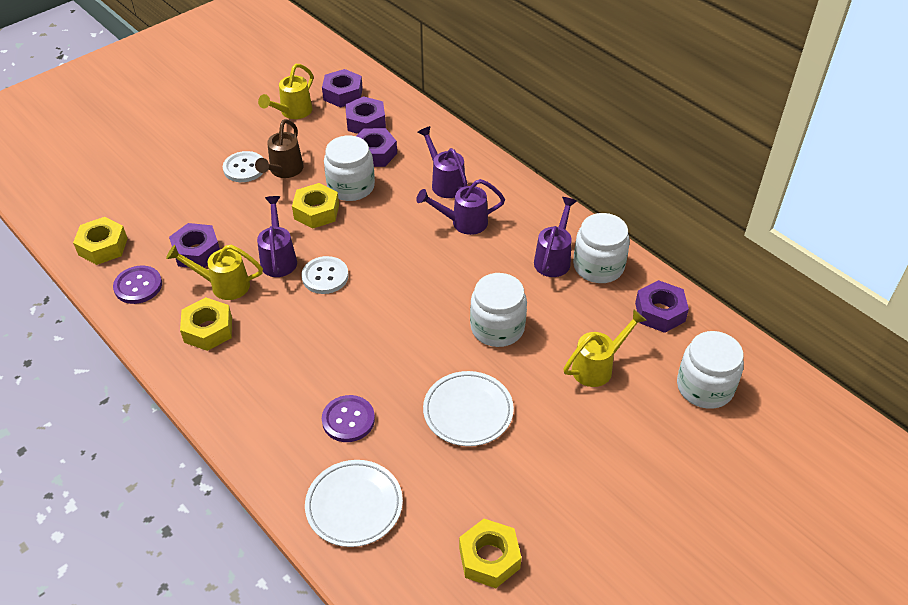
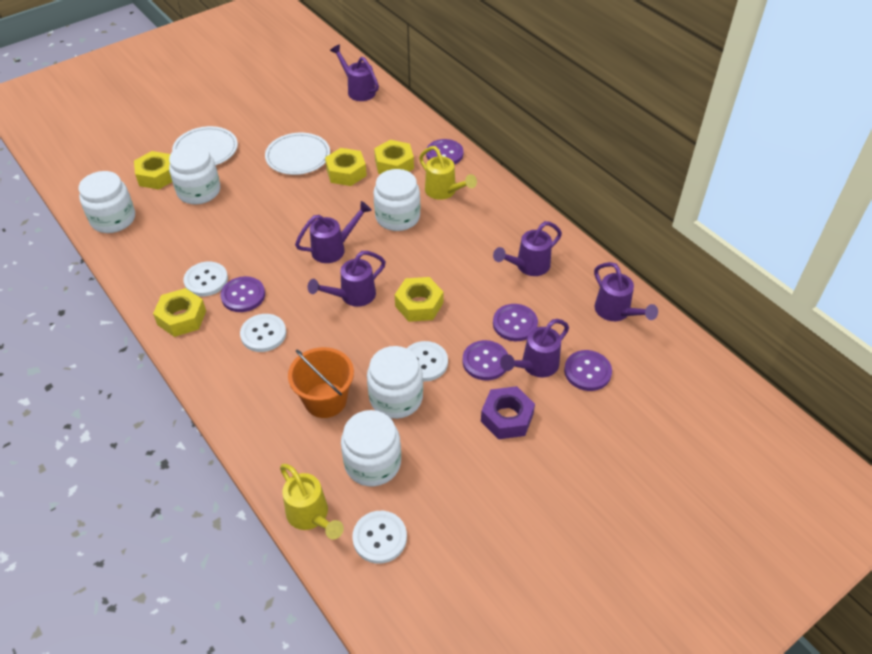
brown watering can: 1 -> 0
orange bucket: 0 -> 1
purple button: 2 -> 5
purple nut: 5 -> 1
purple watering can: 4 -> 6
white button: 2 -> 4
white jar: 4 -> 5
yellow nut: 4 -> 5
yellow watering can: 3 -> 2

